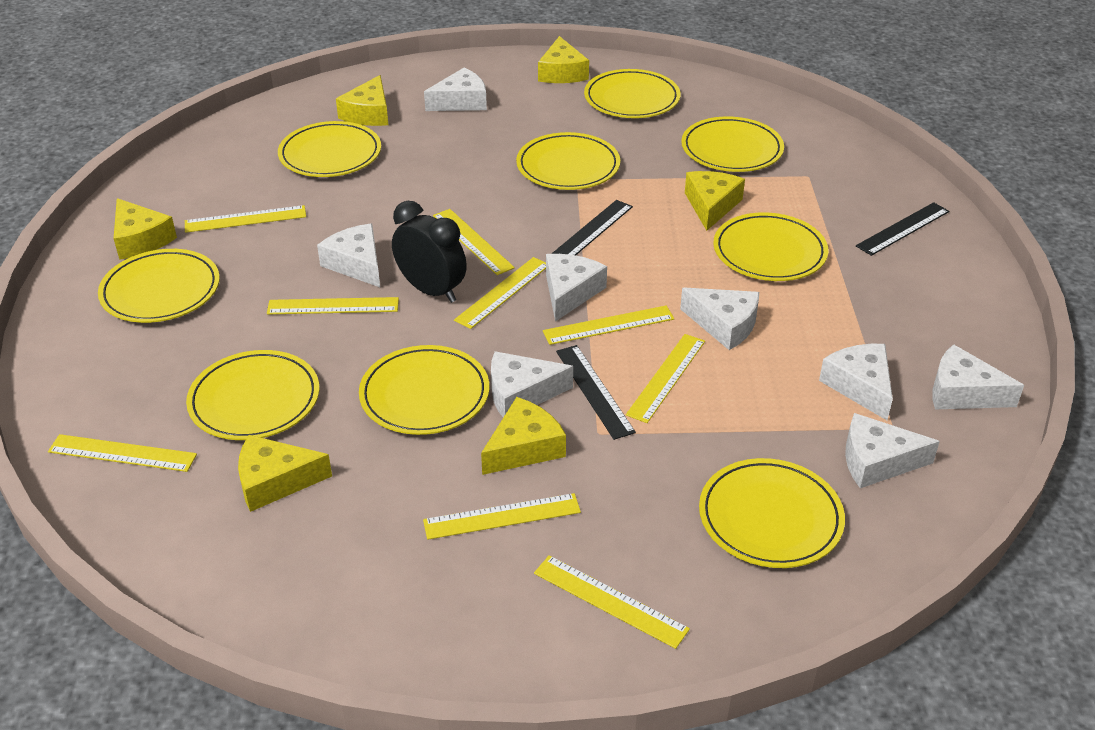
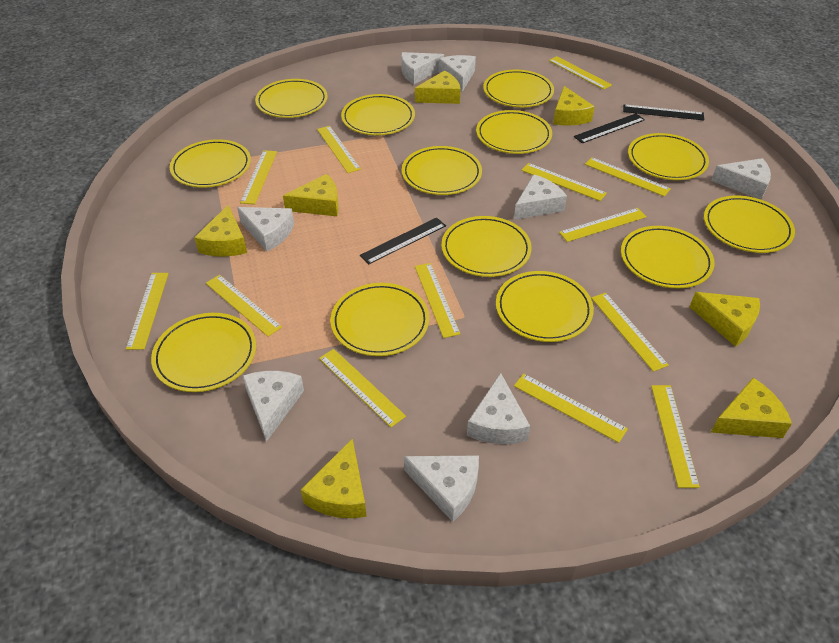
black clock: 1 -> 0
yellow cheese: 6 -> 7
yellow plate: 9 -> 13
yellow ruler: 9 -> 13

